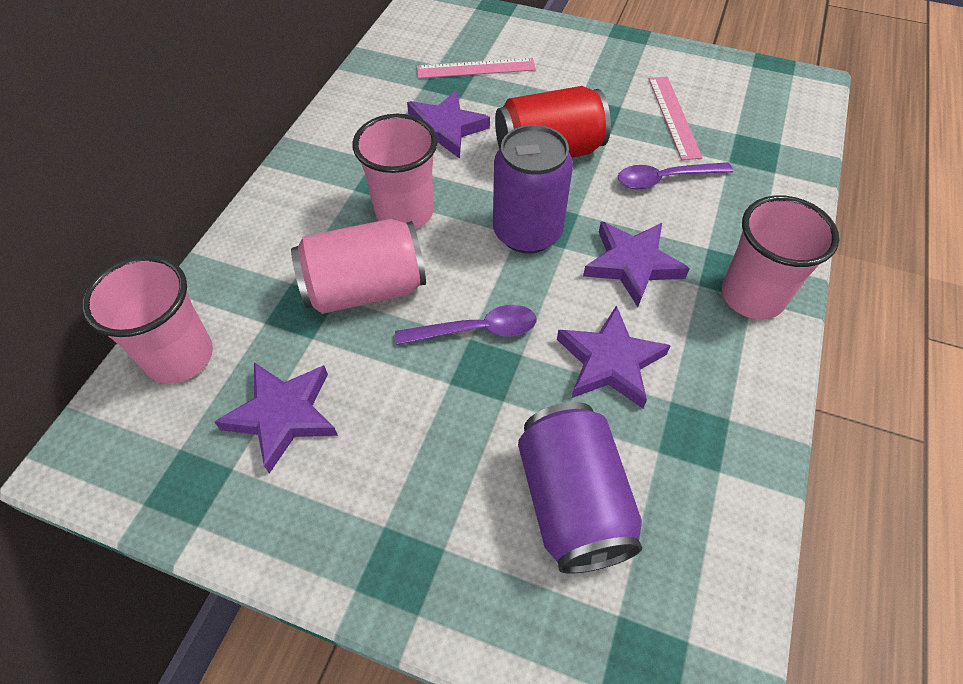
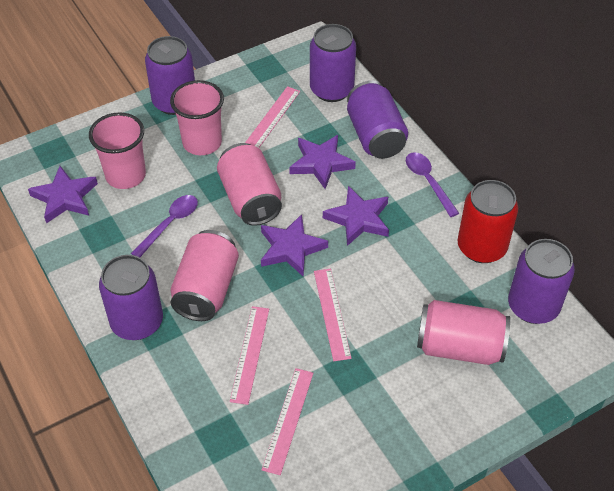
pink can: 1 -> 3
pink cup: 3 -> 2
pink ruler: 2 -> 4
purple can: 2 -> 5

